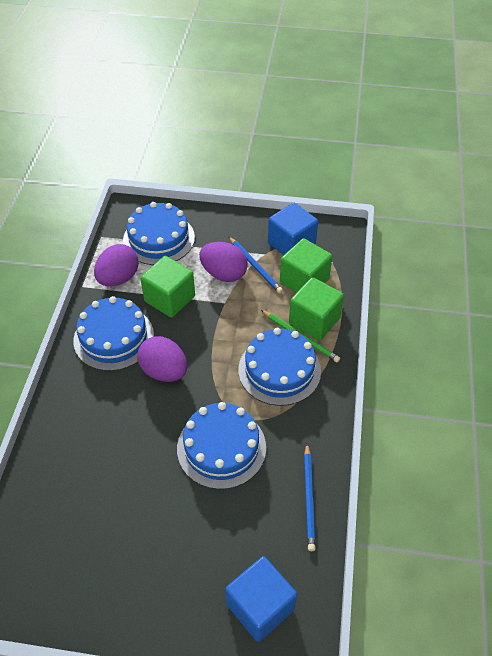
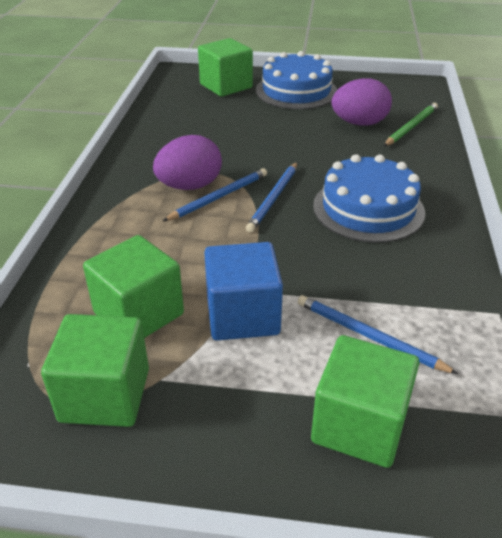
blue cake: 4 -> 2
blue cube: 2 -> 1
blue pencil: 2 -> 3
green cube: 3 -> 4
purple egg: 3 -> 2

